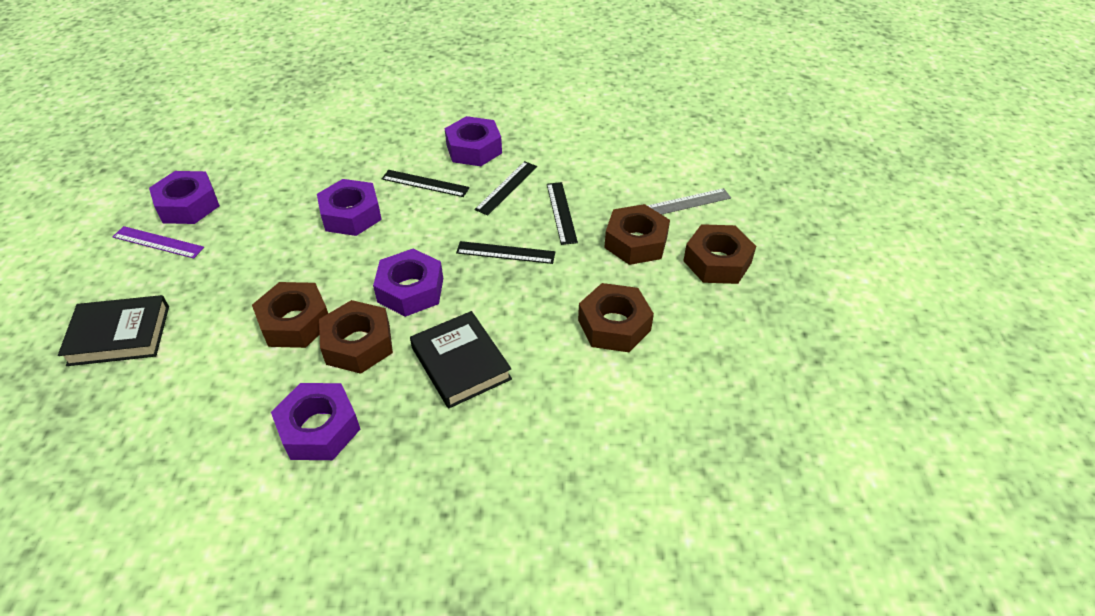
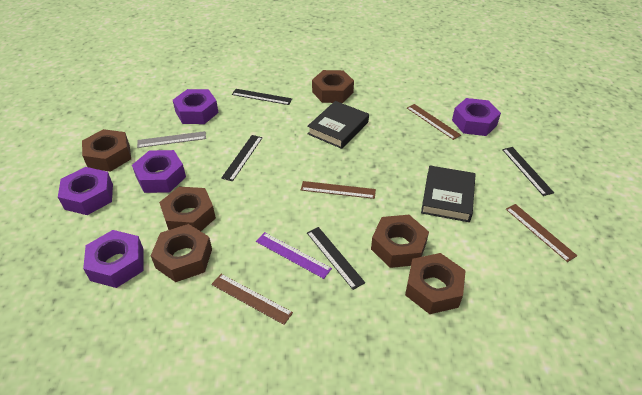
brown nut: 5 -> 6
brown ruler: 0 -> 4

